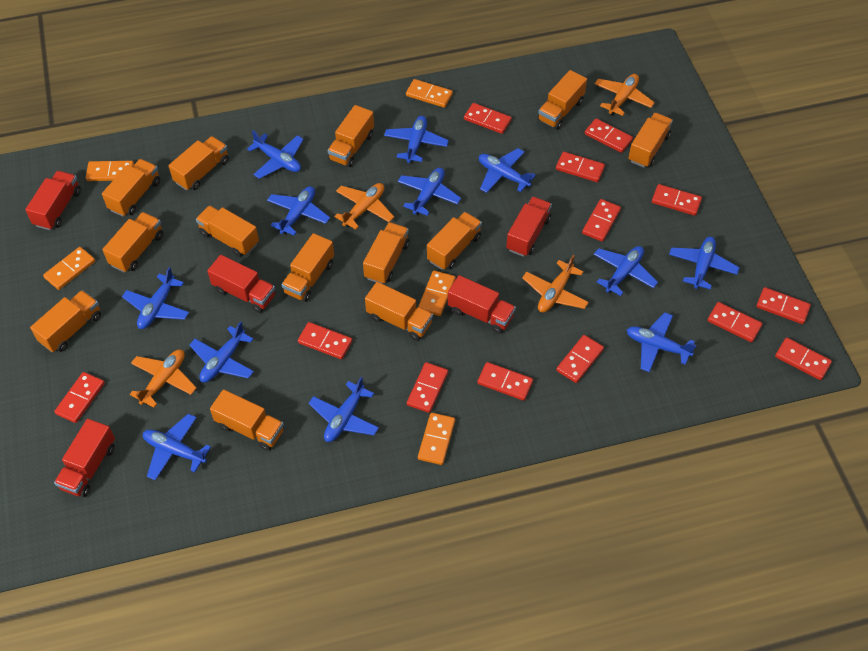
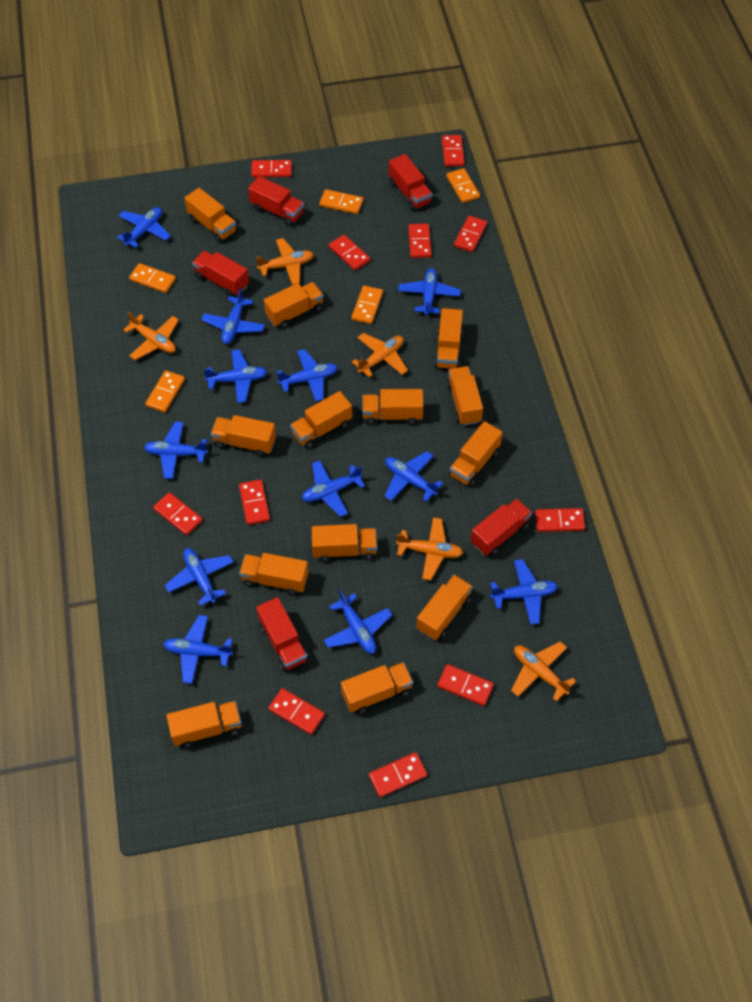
orange plane: 4 -> 5
red domino: 13 -> 11

